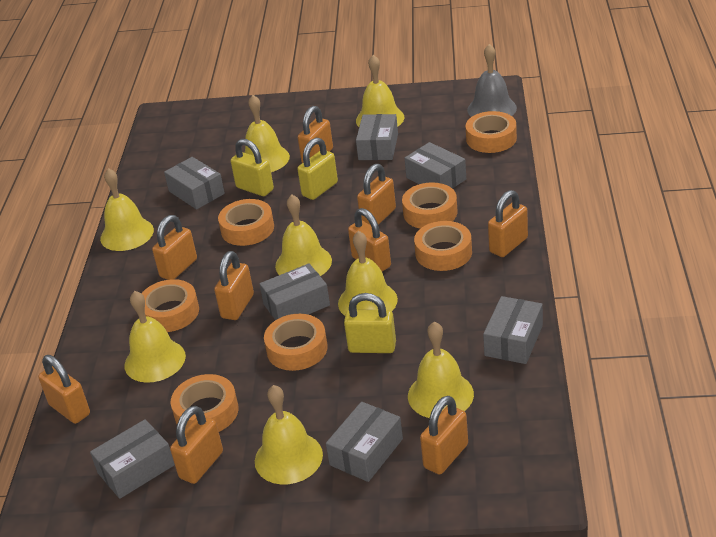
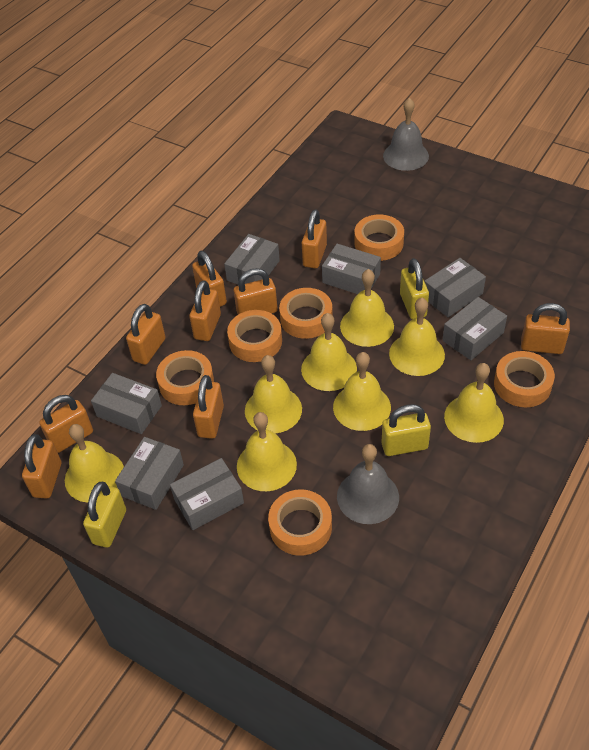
grey bell: 1 -> 2
orange tape: 7 -> 6

